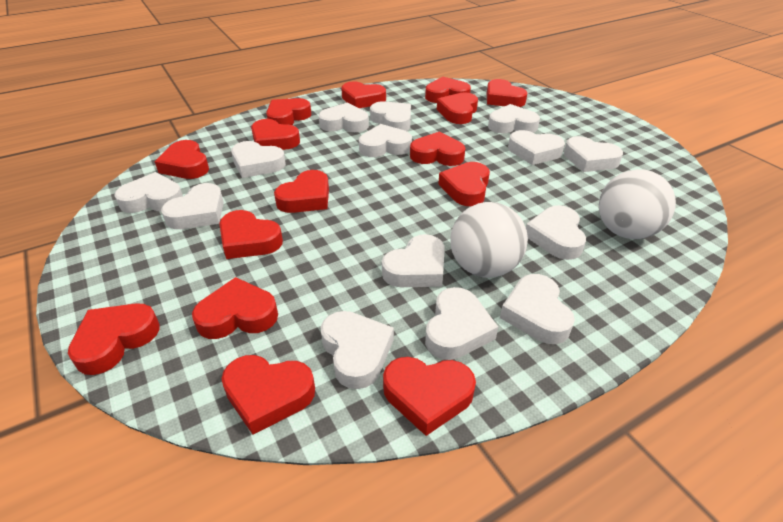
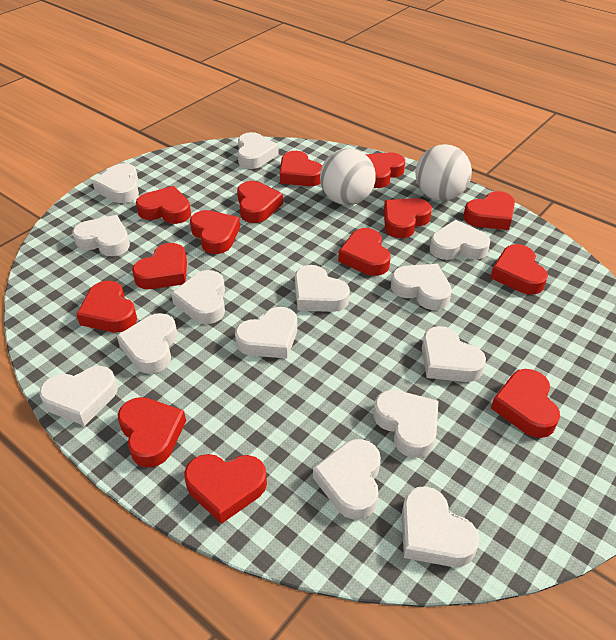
red heart: 15 -> 14

